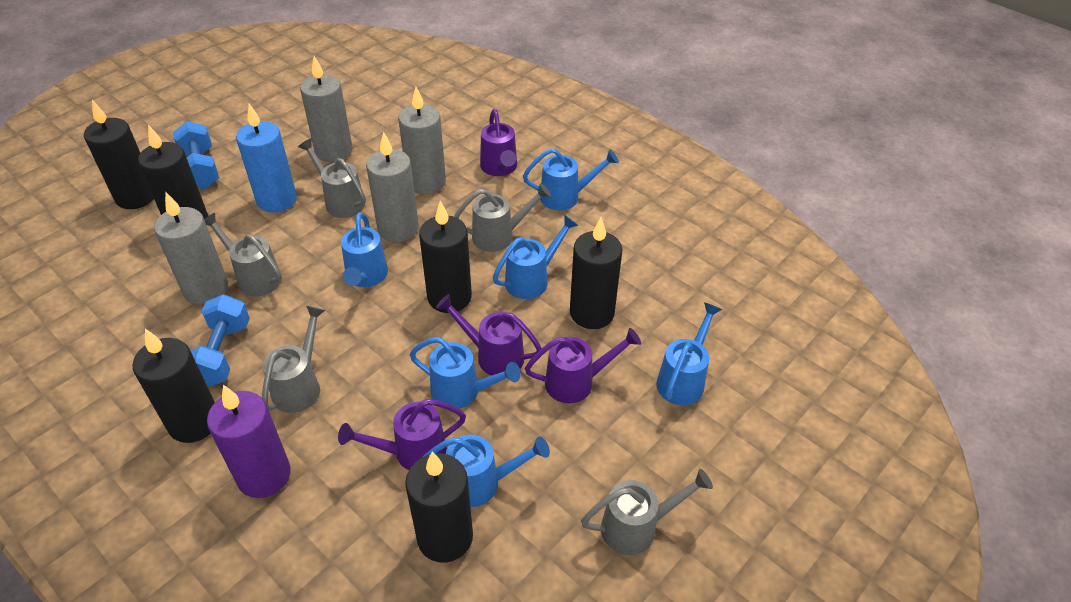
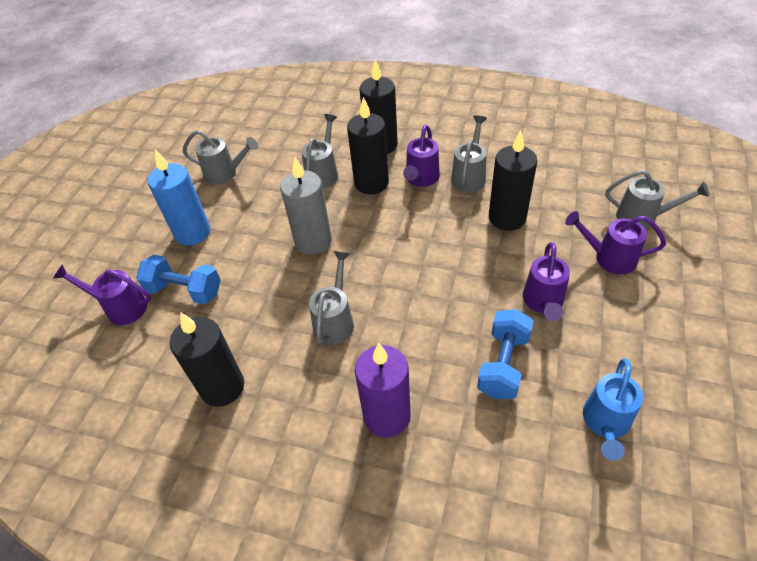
black candle: 6 -> 4
blue watering can: 6 -> 1
grey candle: 4 -> 1

